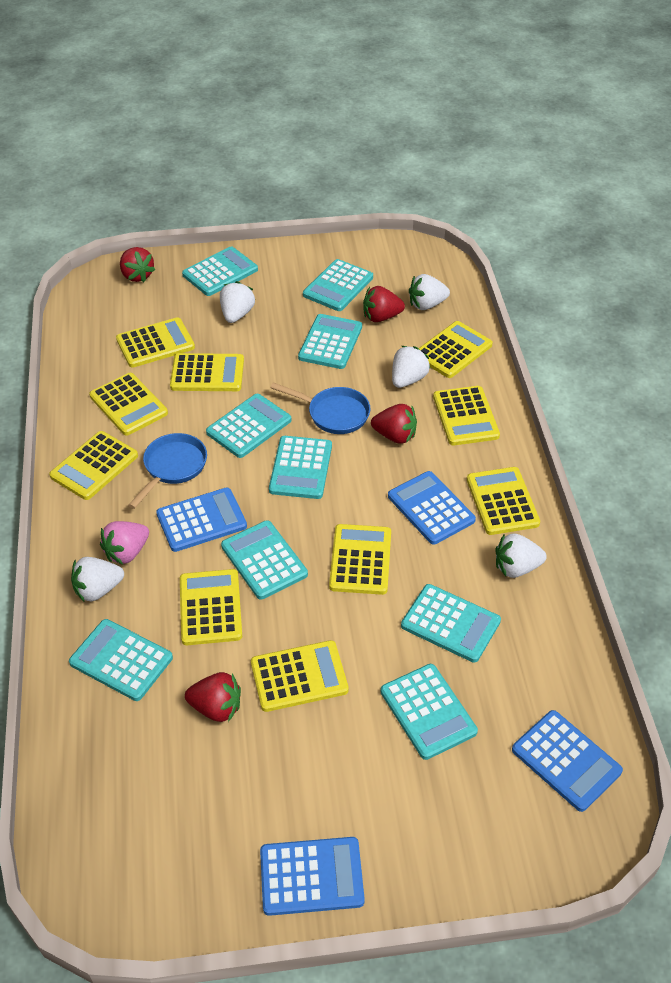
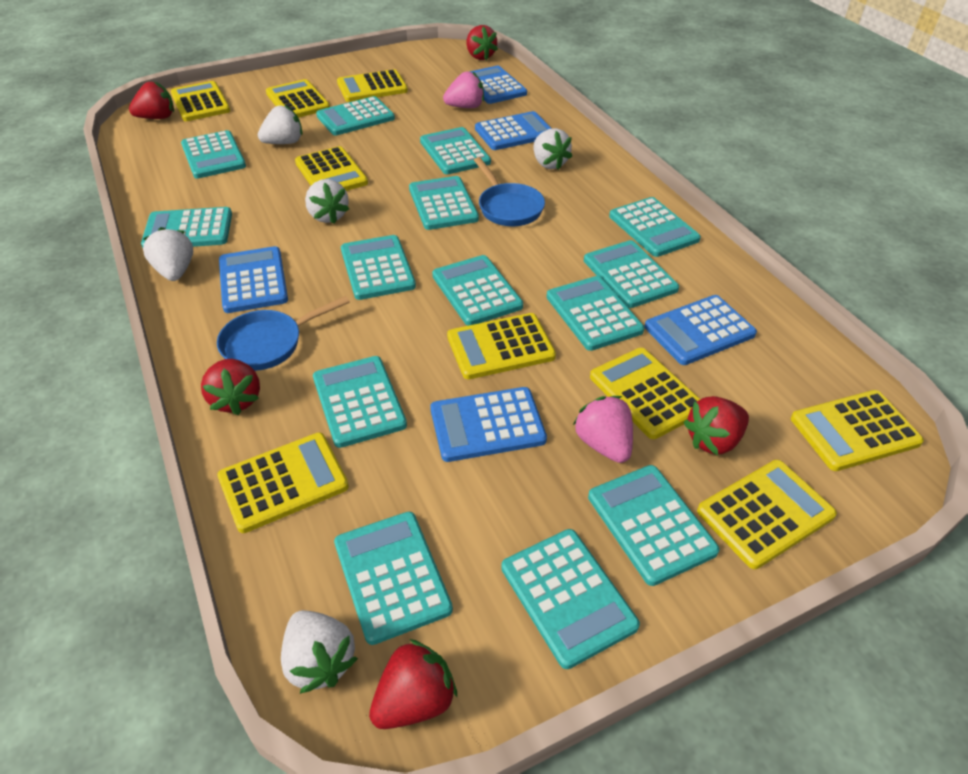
blue calculator: 4 -> 5
pink strawberry: 1 -> 2
red strawberry: 4 -> 5
turquoise calculator: 9 -> 14
yellow calculator: 10 -> 9

